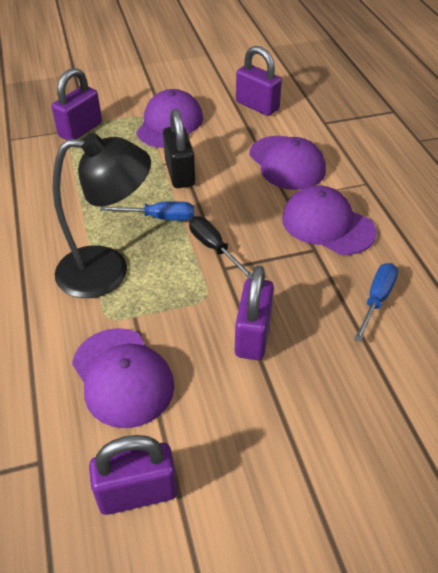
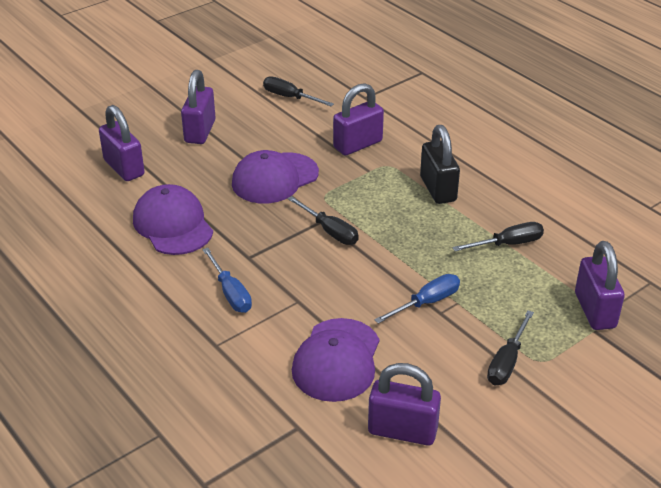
black lamp: 1 -> 0
black screwdriver: 1 -> 4
purple cap: 4 -> 3
purple padlock: 4 -> 5

